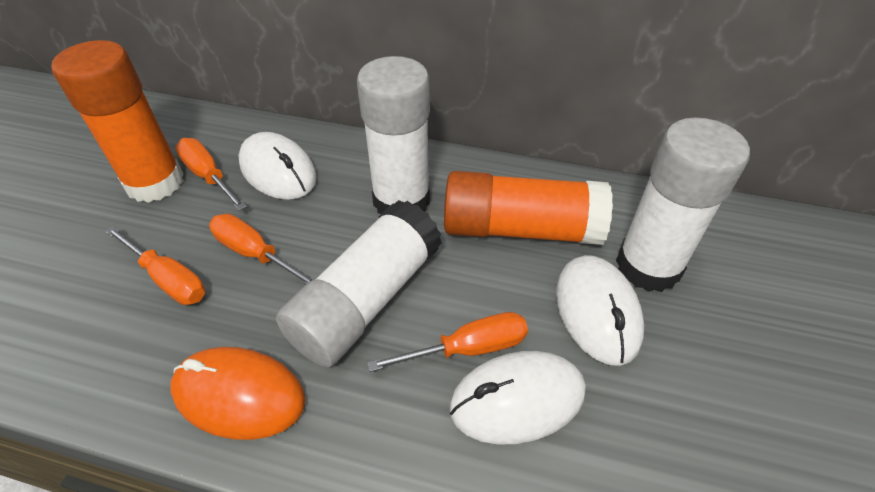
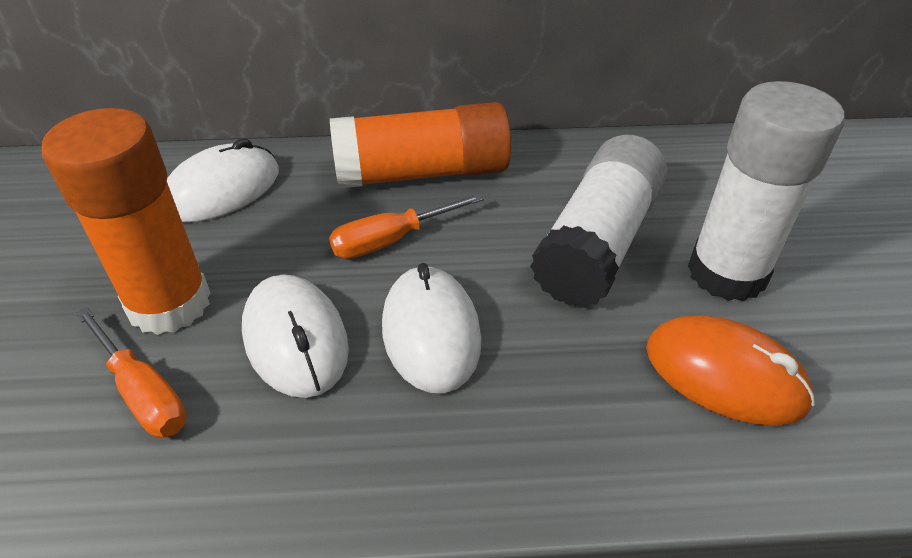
orange screwdriver: 4 -> 2
white glue stick: 3 -> 2

